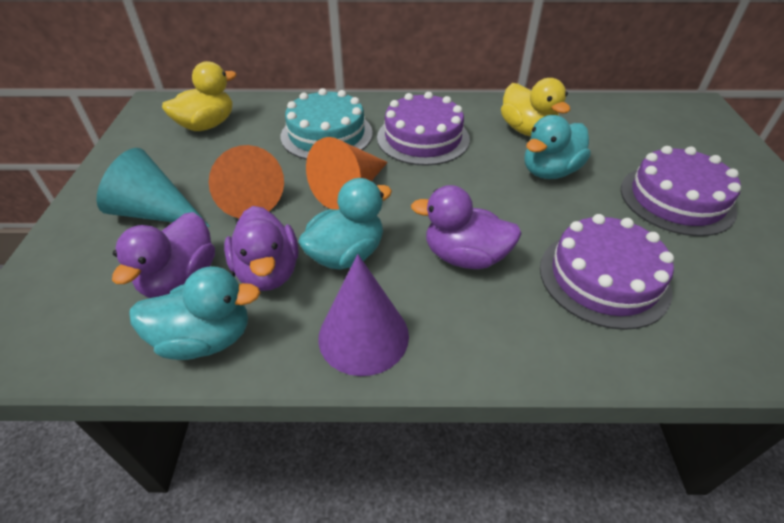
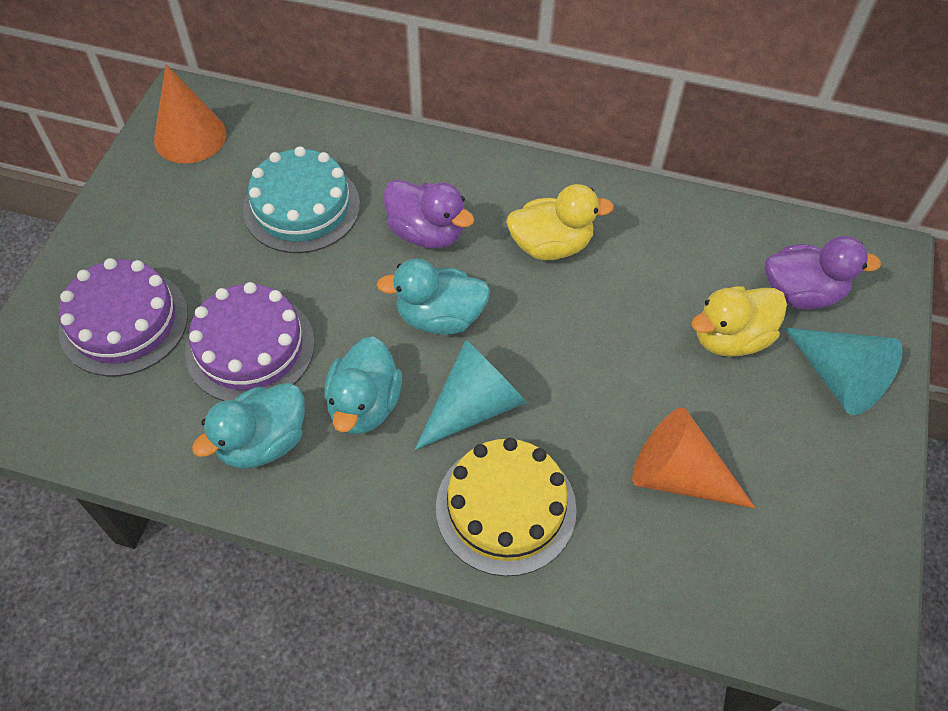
purple cake: 3 -> 2
purple cone: 1 -> 0
purple duck: 3 -> 2
turquoise cone: 1 -> 2
yellow cake: 0 -> 1

